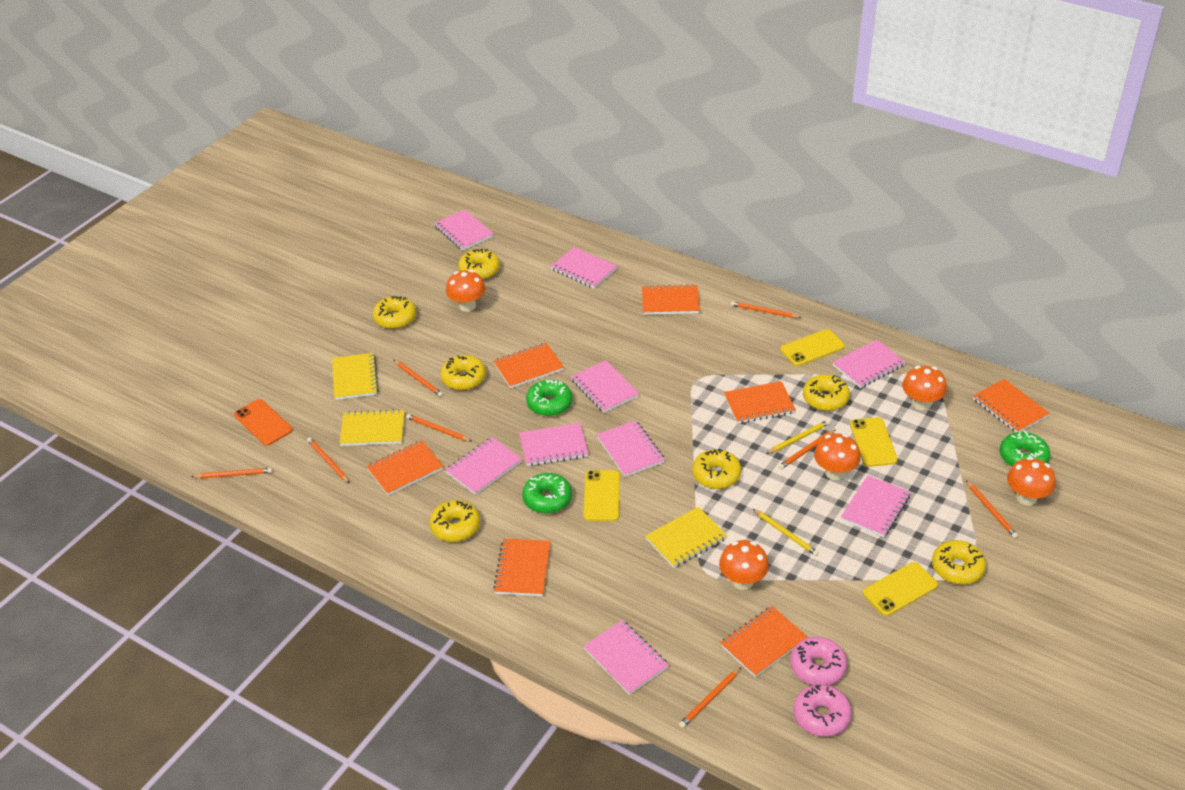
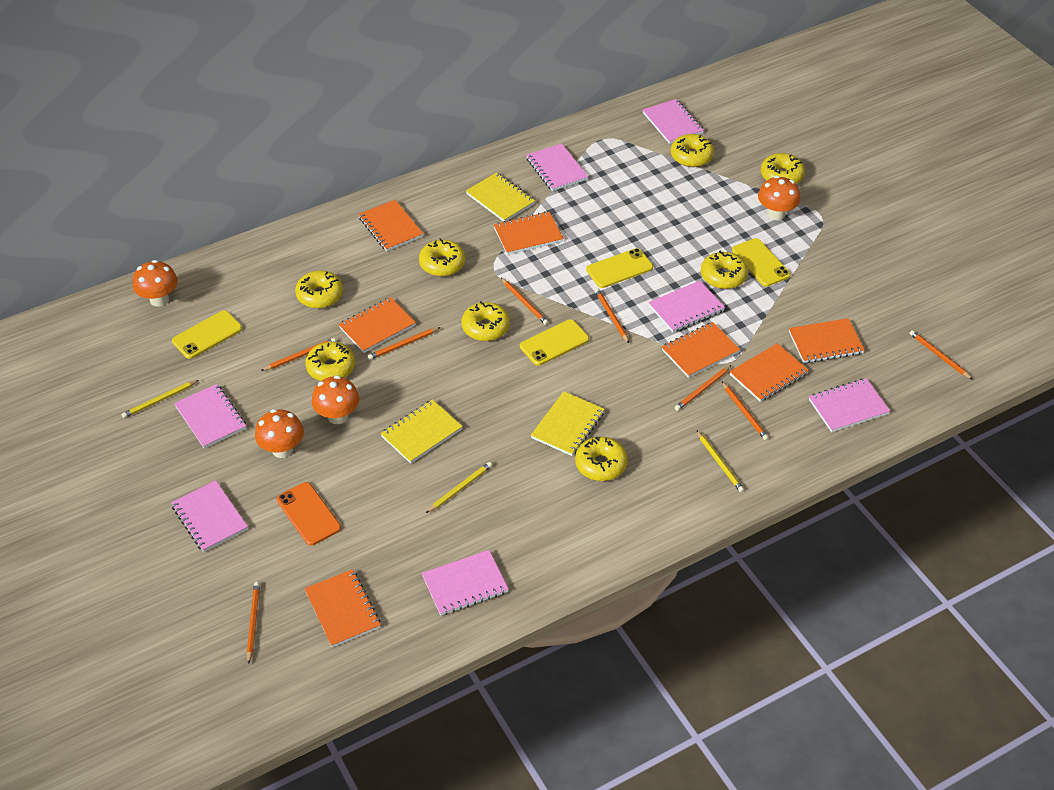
green donut: 3 -> 0
orange mushroom: 5 -> 4
pink donut: 2 -> 0
pink notebook: 9 -> 7
yellow donut: 7 -> 8
yellow pencil: 2 -> 3

